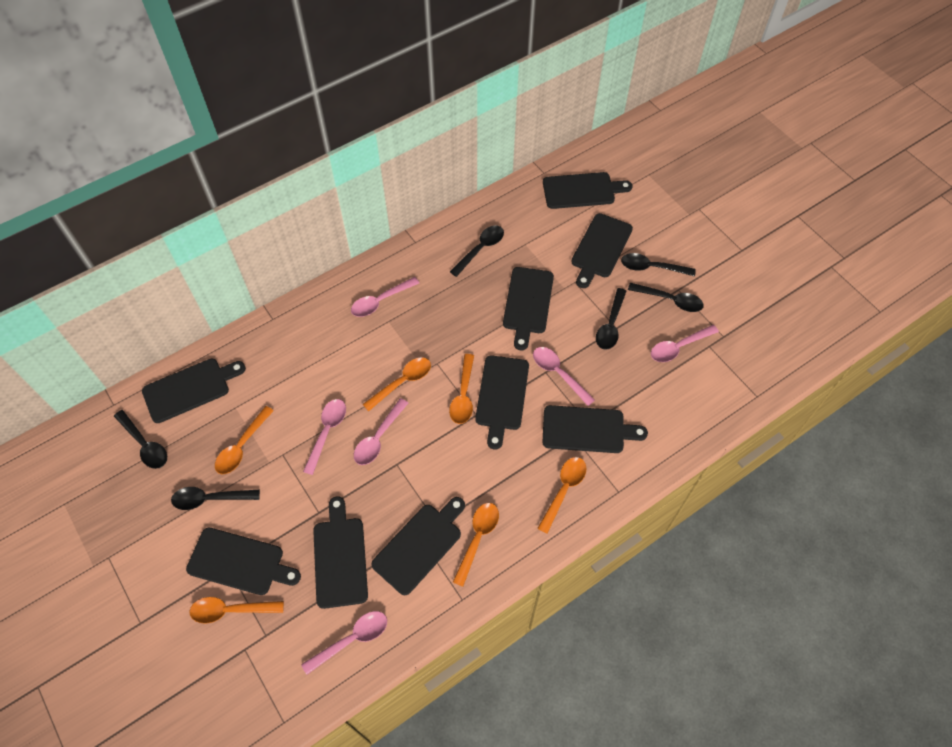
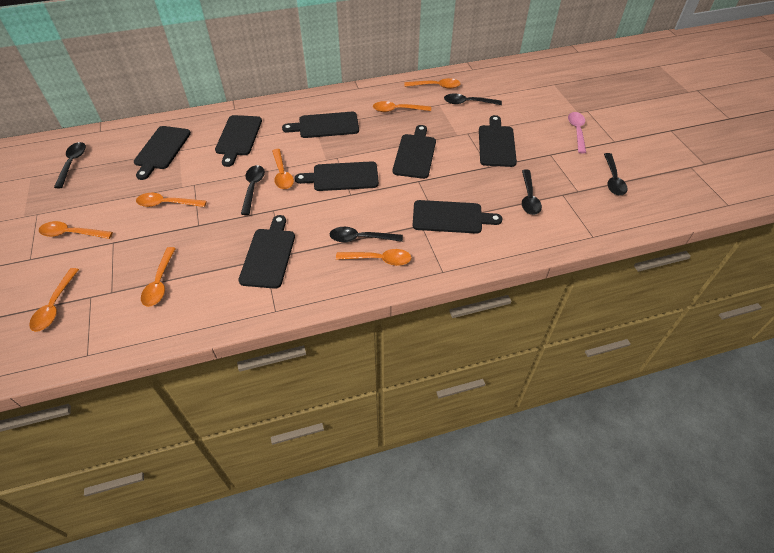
black cutting board: 9 -> 8
orange spoon: 6 -> 8
pink spoon: 6 -> 1

